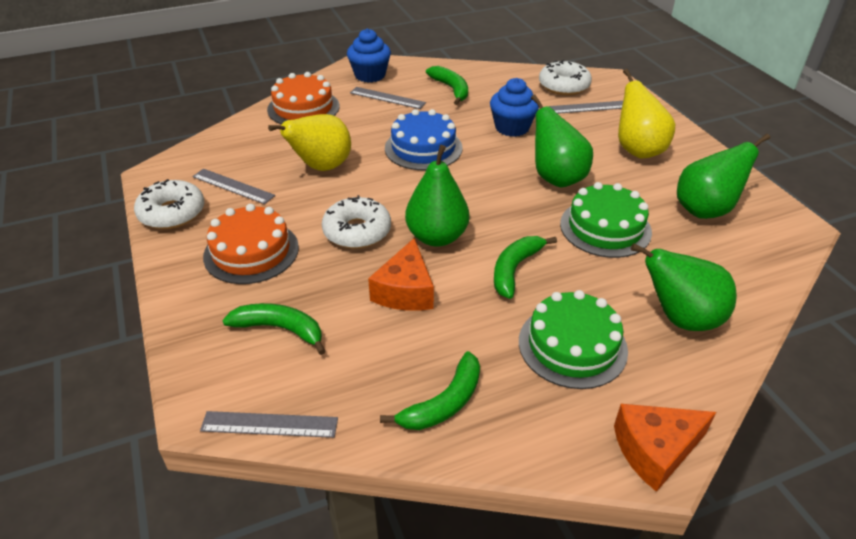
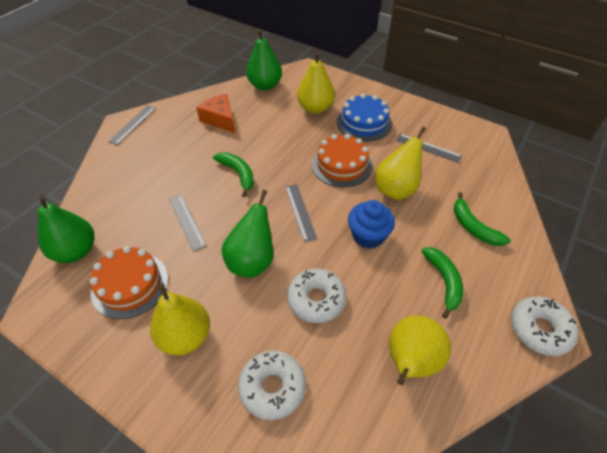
blue cupcake: 2 -> 1
green banana: 4 -> 3
green cake: 2 -> 0
green pear: 4 -> 3
orange cheese: 2 -> 1
yellow pear: 2 -> 4

